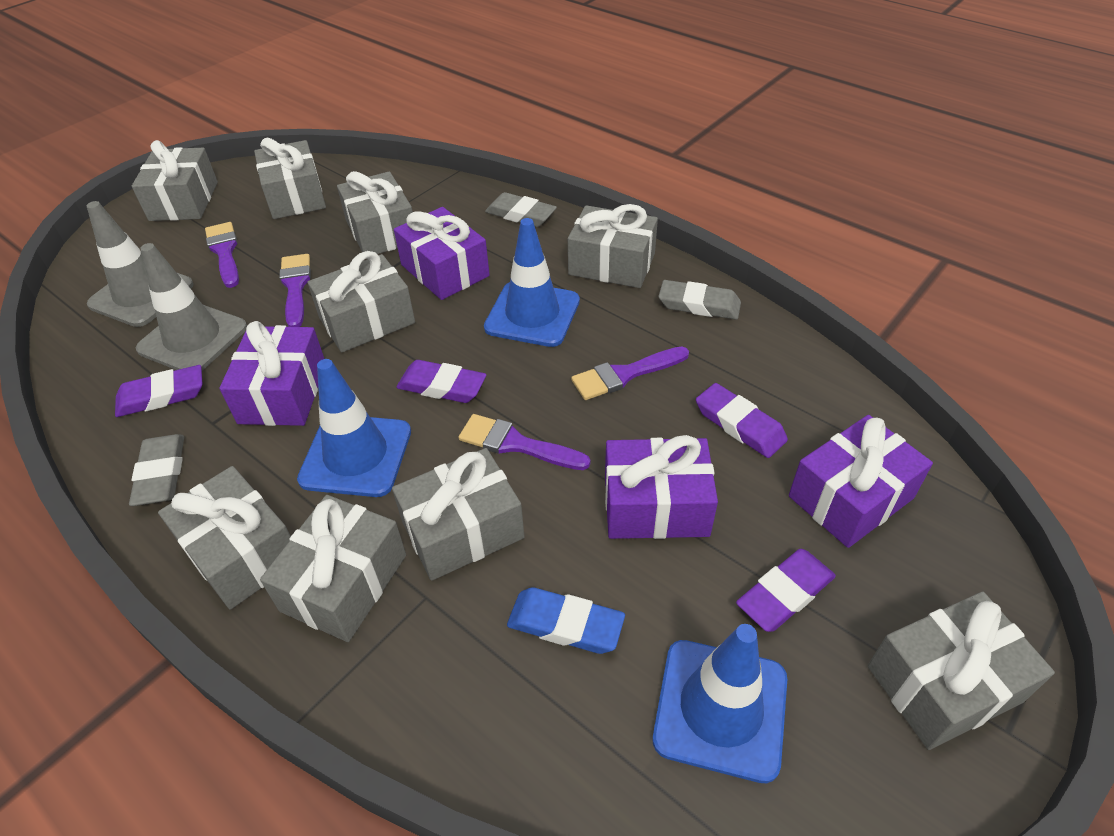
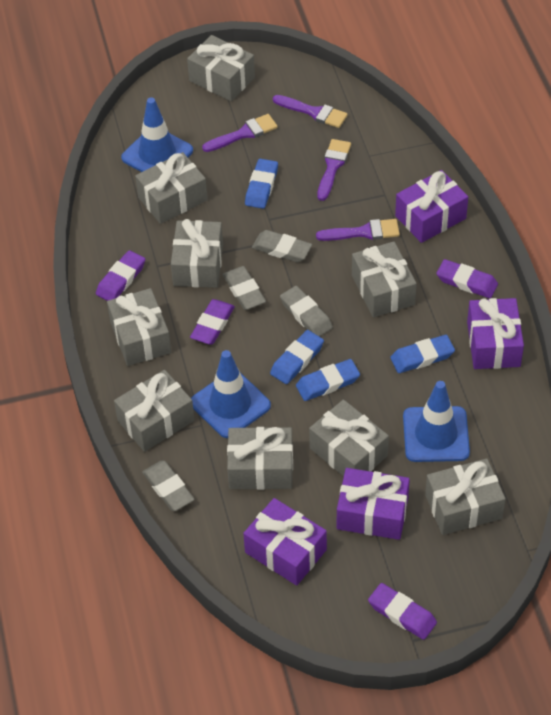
blue eraser: 1 -> 4
grey eraser: 3 -> 4
grey traffic cone: 2 -> 0

